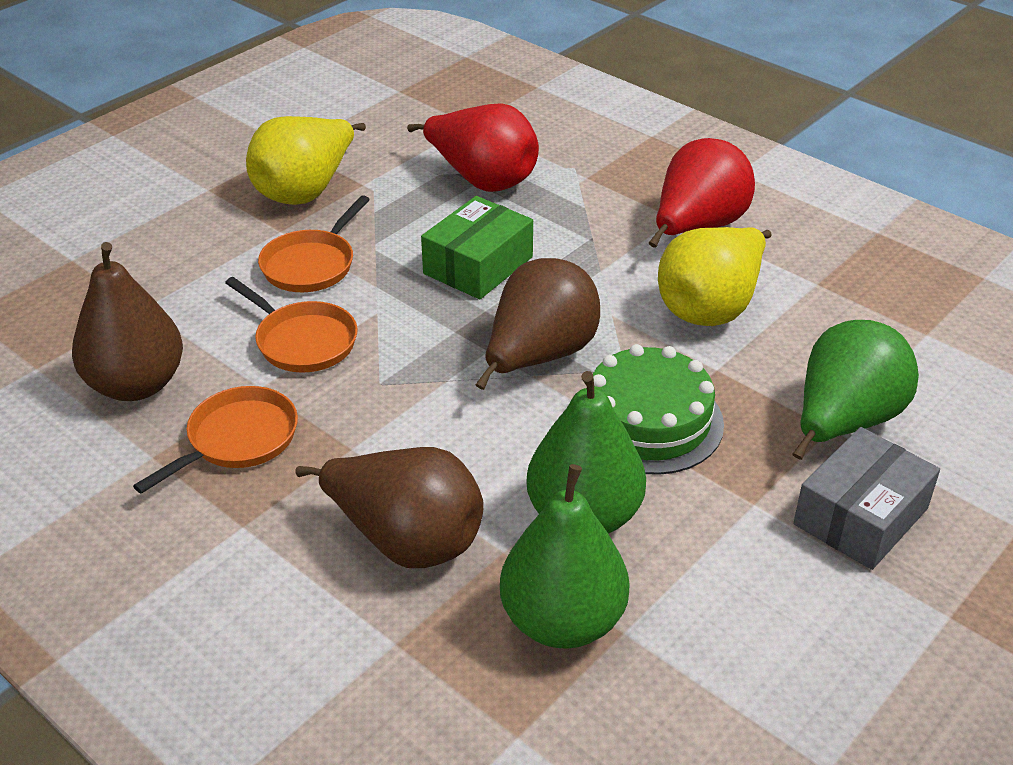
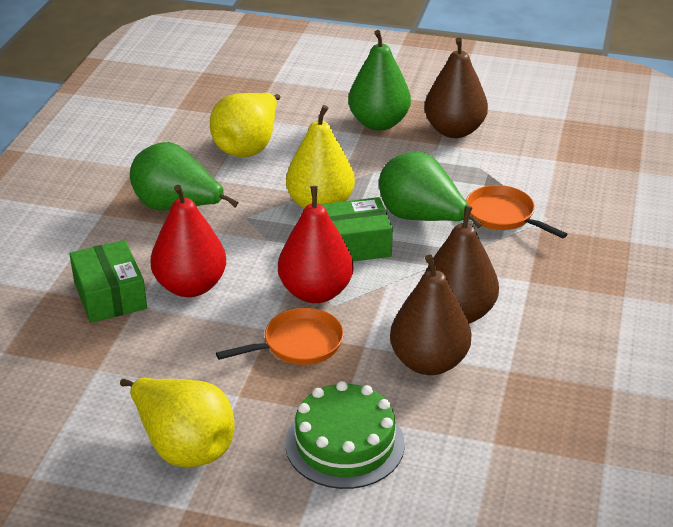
green box: 1 -> 2
grey box: 1 -> 0
orange pan: 3 -> 2
yellow pear: 2 -> 3

